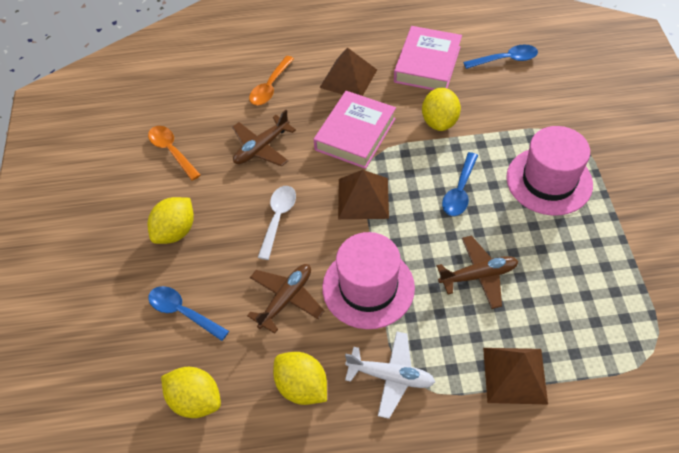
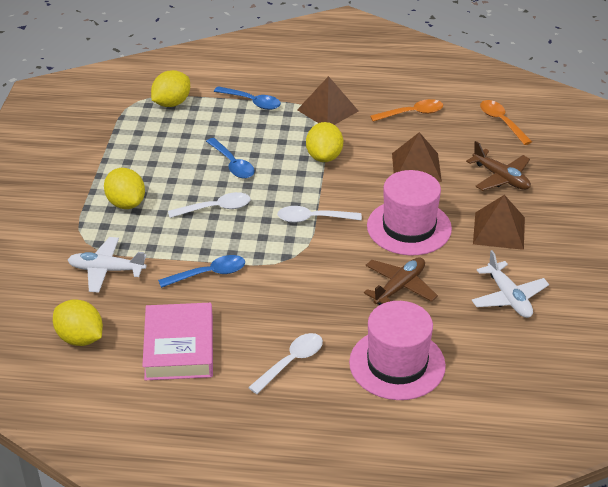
brown plane: 3 -> 2
pink book: 2 -> 1
white plane: 1 -> 2
white spoon: 1 -> 3

